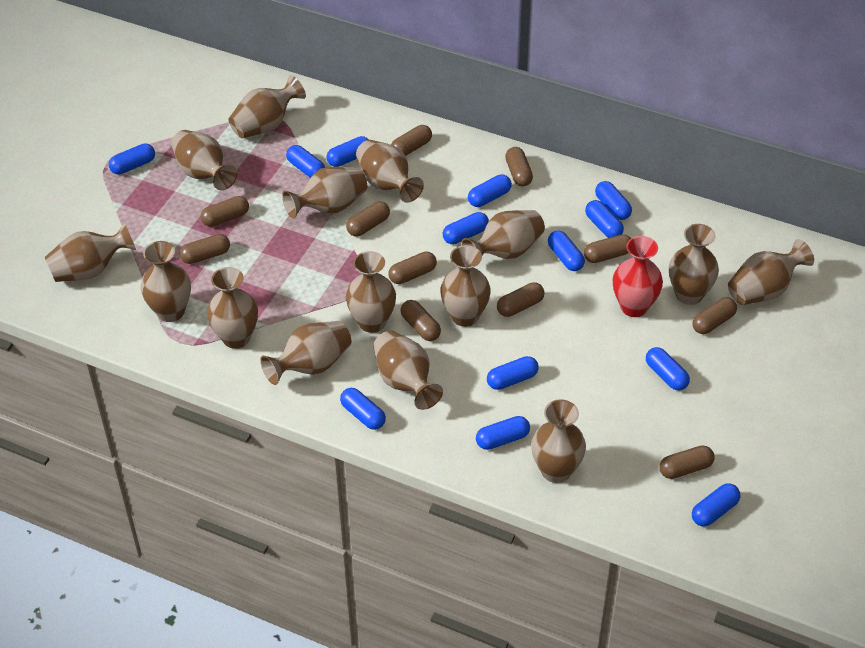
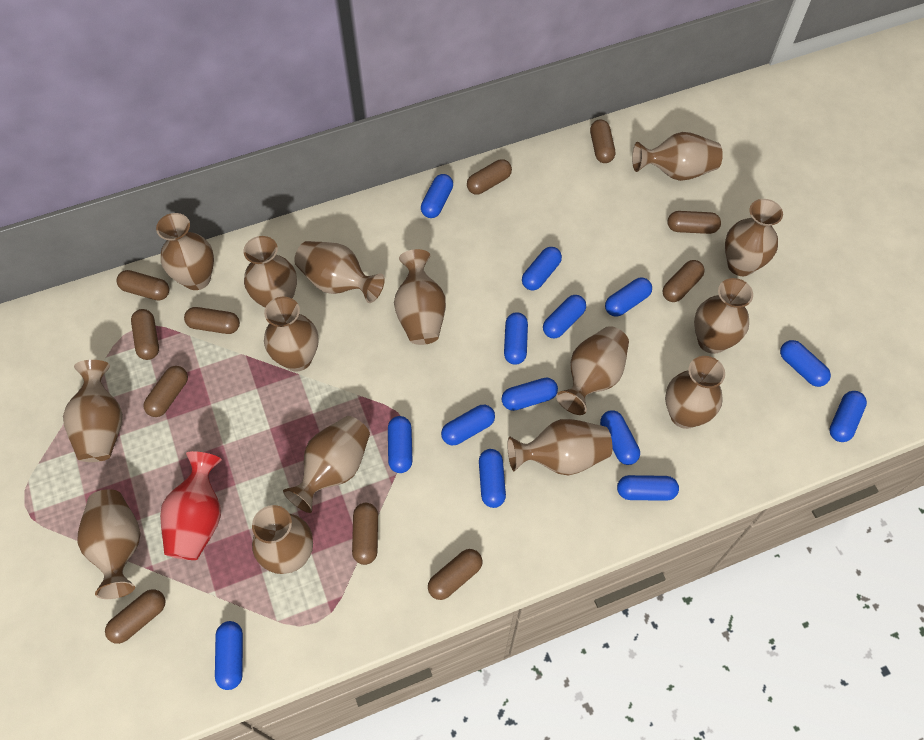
blue capsule: 13 -> 14

